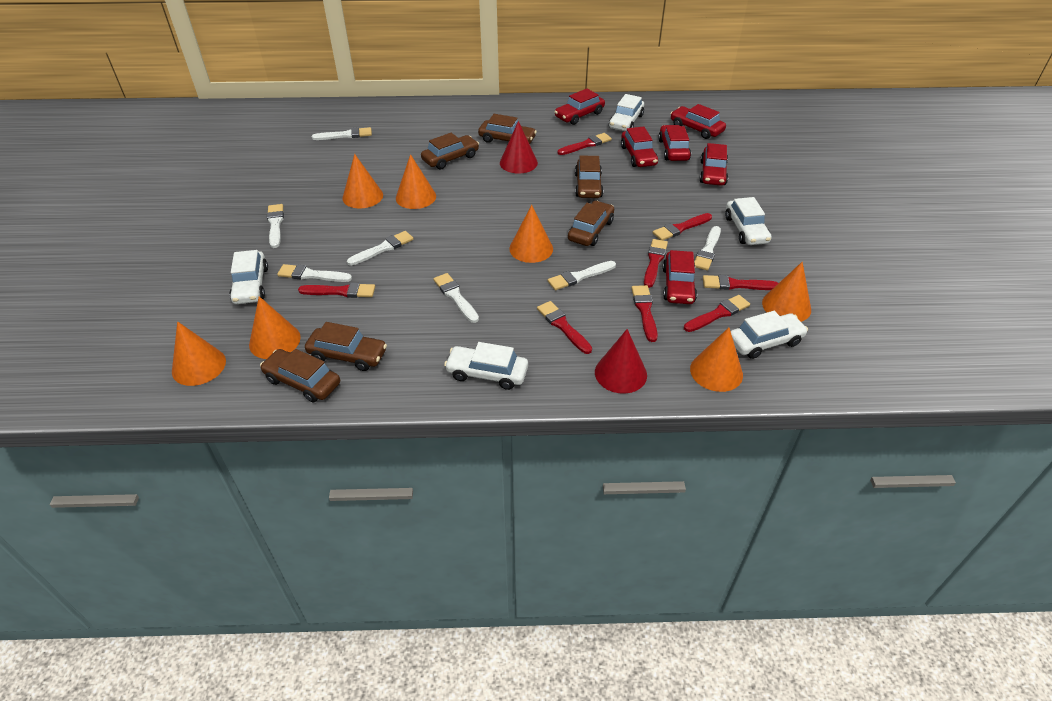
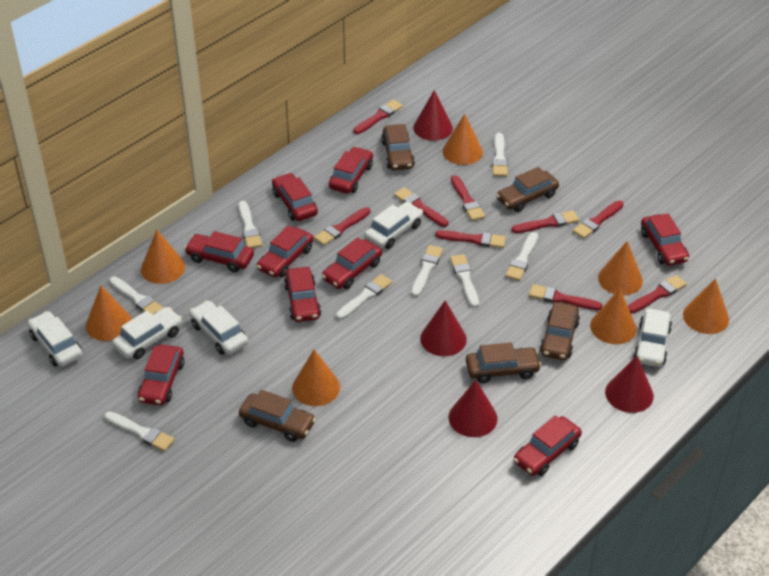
brown car: 6 -> 5
red brush: 8 -> 9
red car: 6 -> 9
red cone: 2 -> 4
white brush: 7 -> 8

